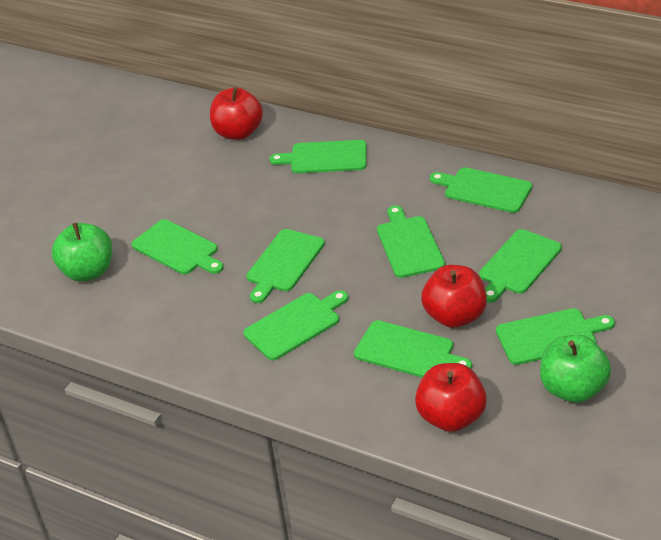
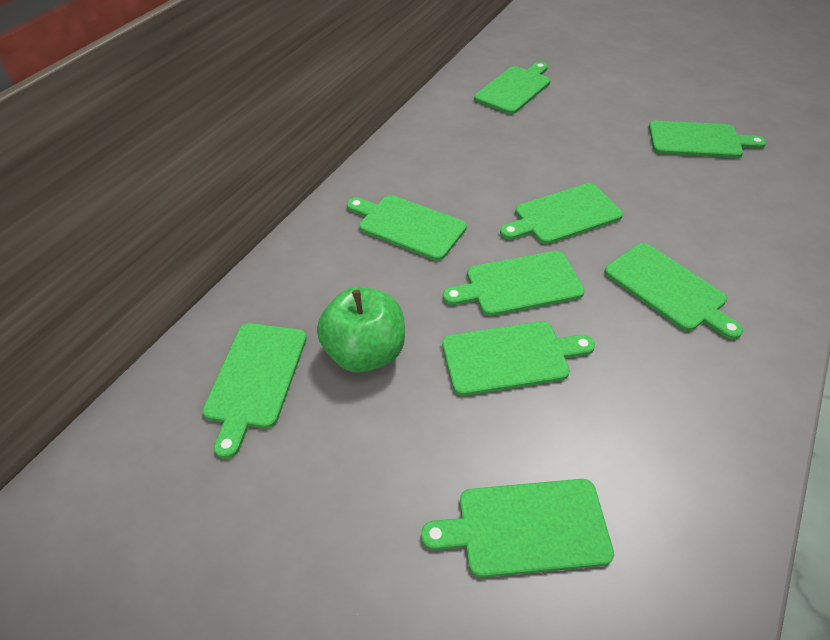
green apple: 2 -> 1
red apple: 3 -> 0

